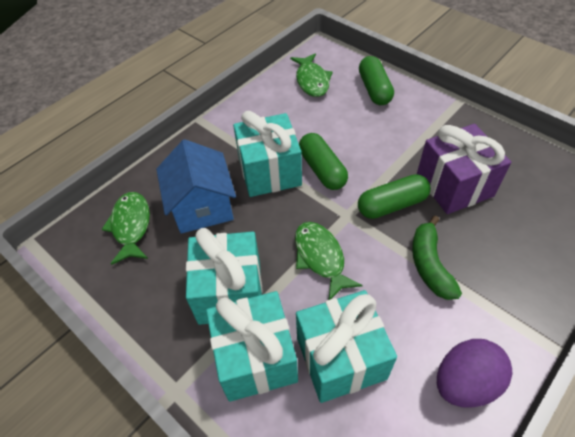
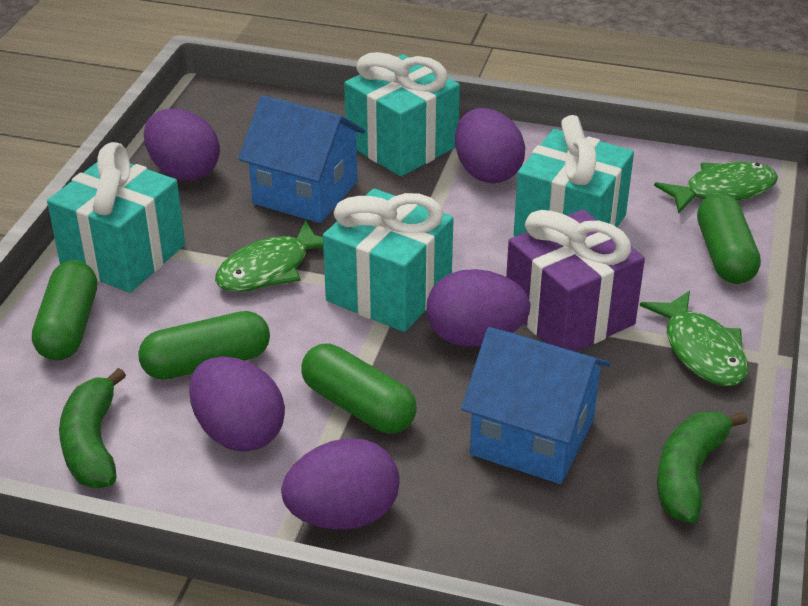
blue house: 1 -> 2
green banana: 1 -> 2
green capsule: 3 -> 4
purple egg: 1 -> 5

